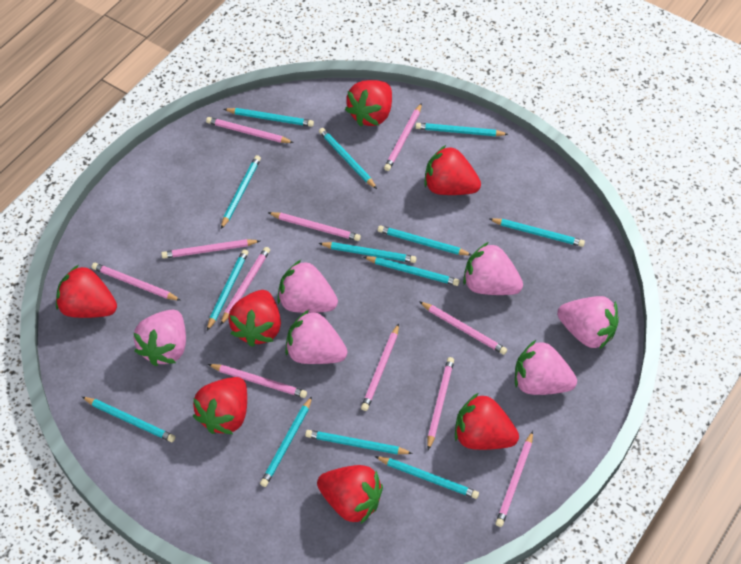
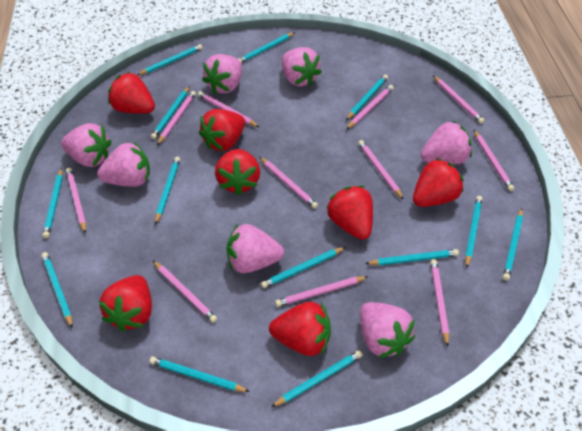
pink strawberry: 6 -> 7

